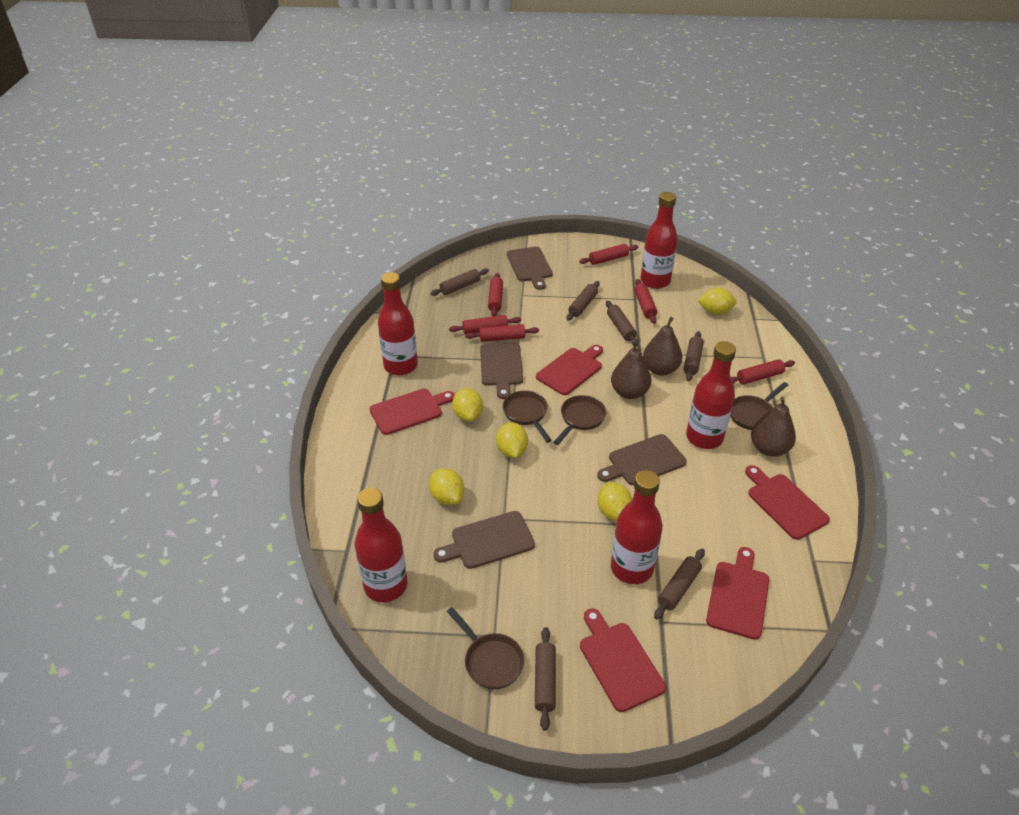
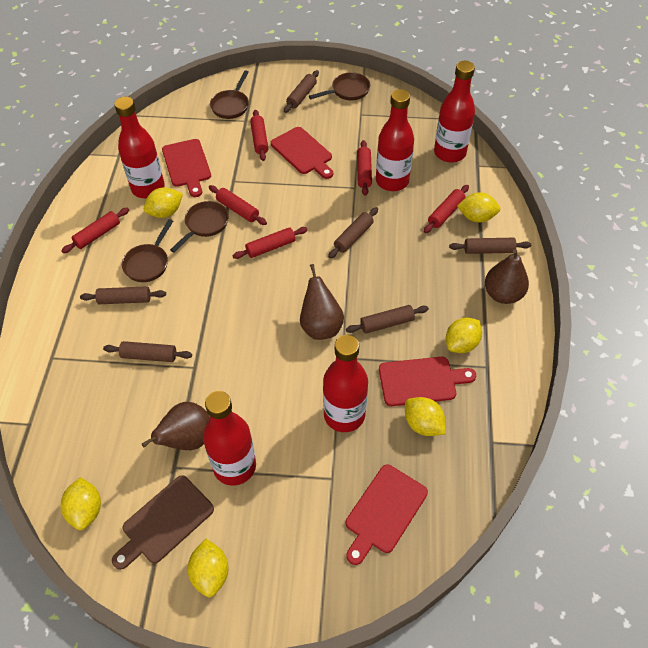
brown cutting board: 4 -> 1
red cutting board: 5 -> 4
yellow lemon: 5 -> 6

